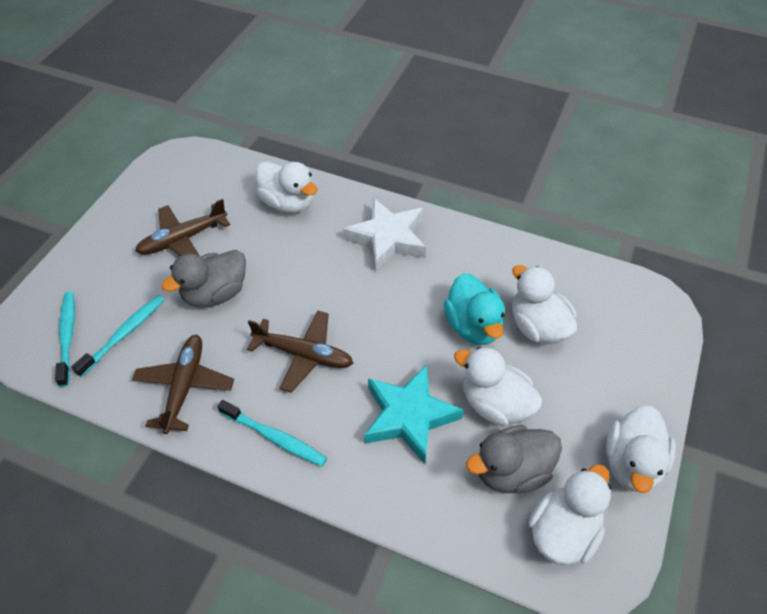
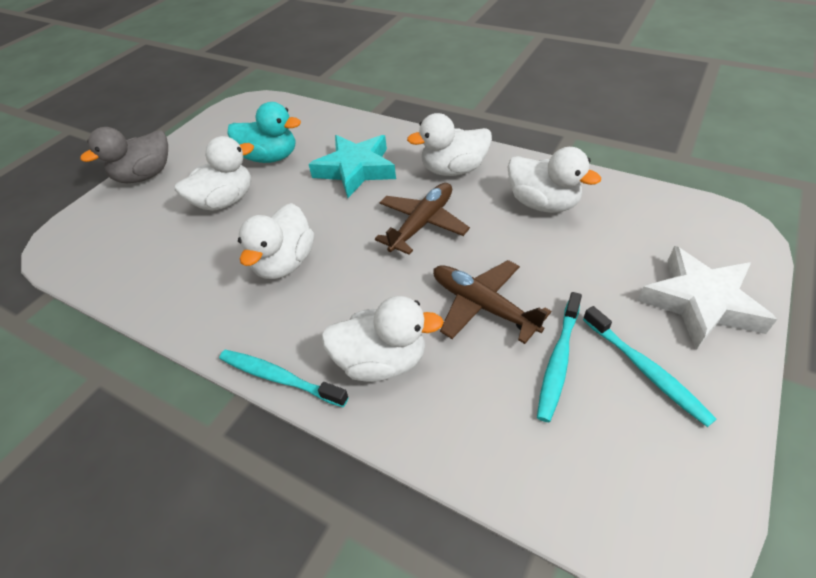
brown plane: 3 -> 2
grey duck: 2 -> 1

